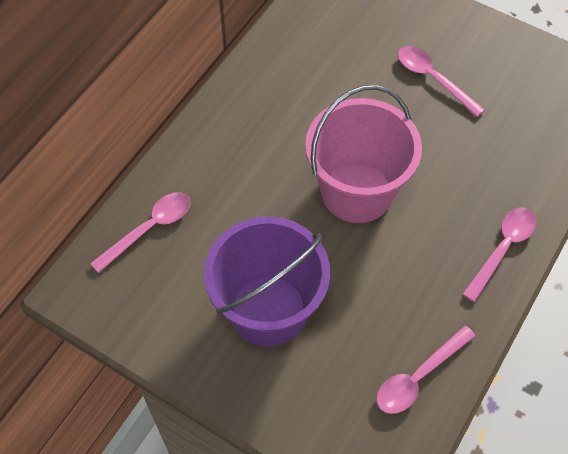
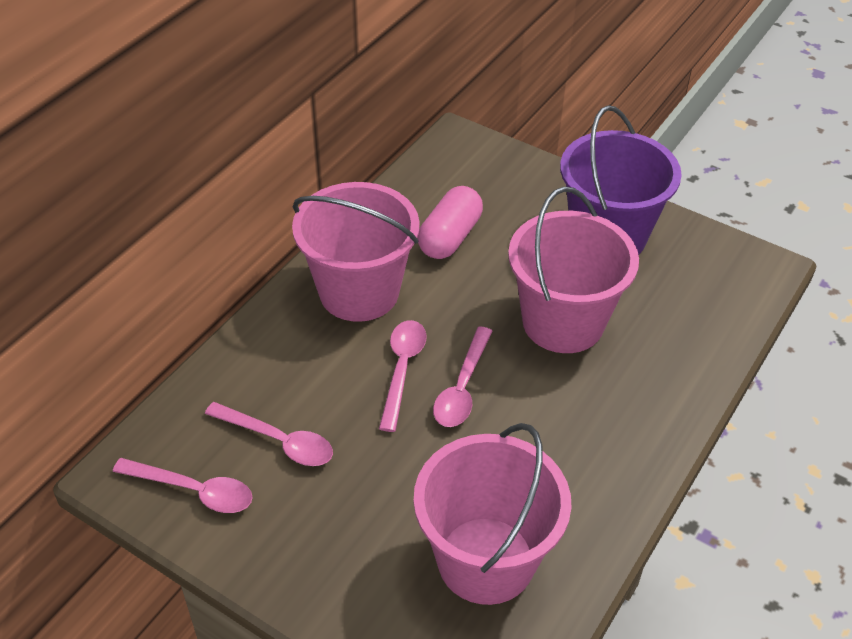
pink bucket: 1 -> 3
pink capsule: 0 -> 1

